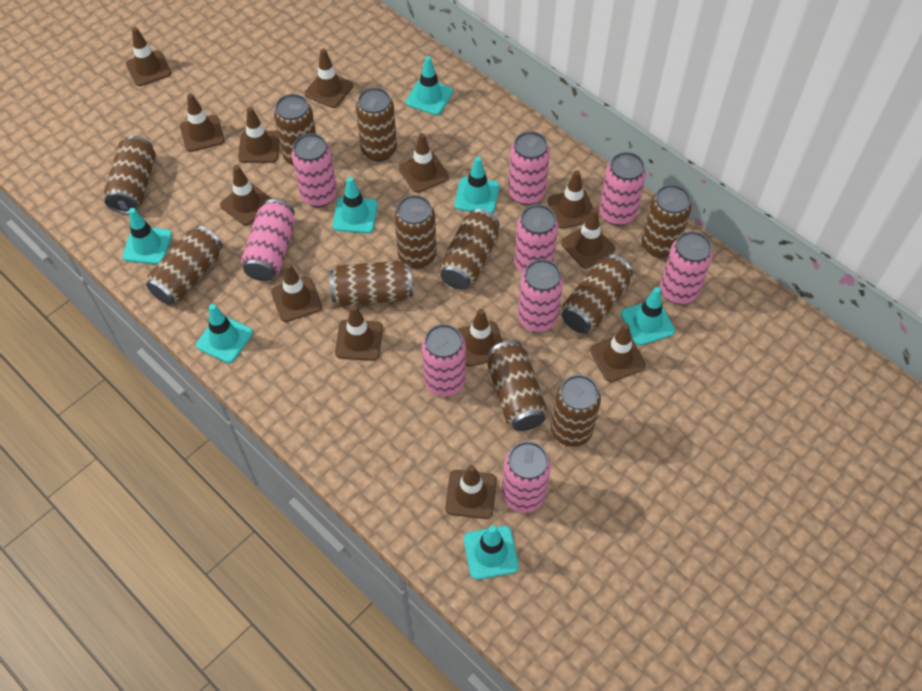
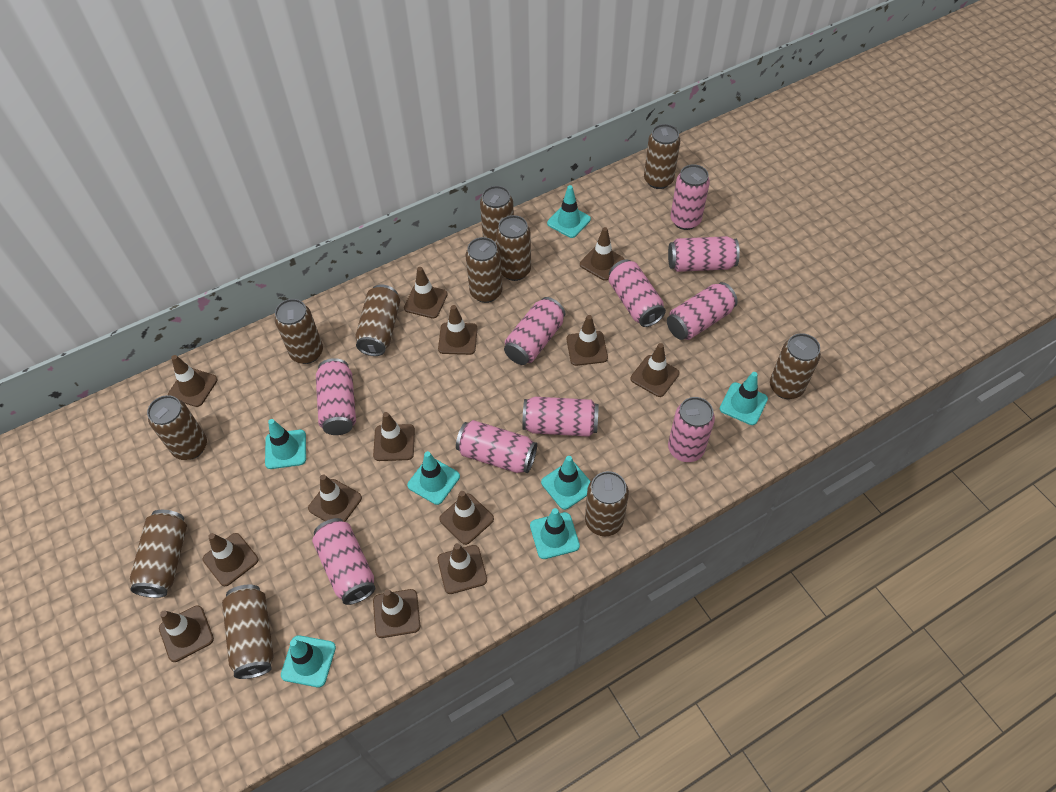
pink can: 9 -> 10

